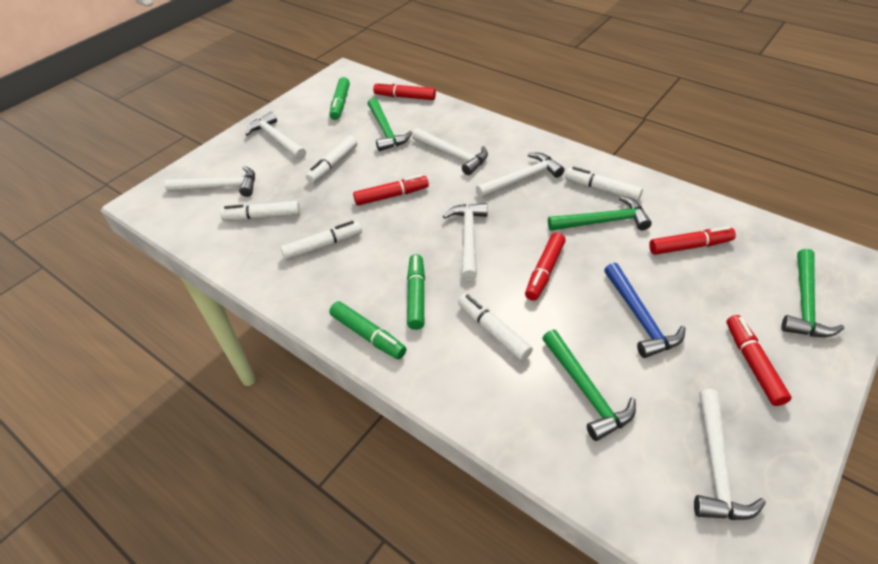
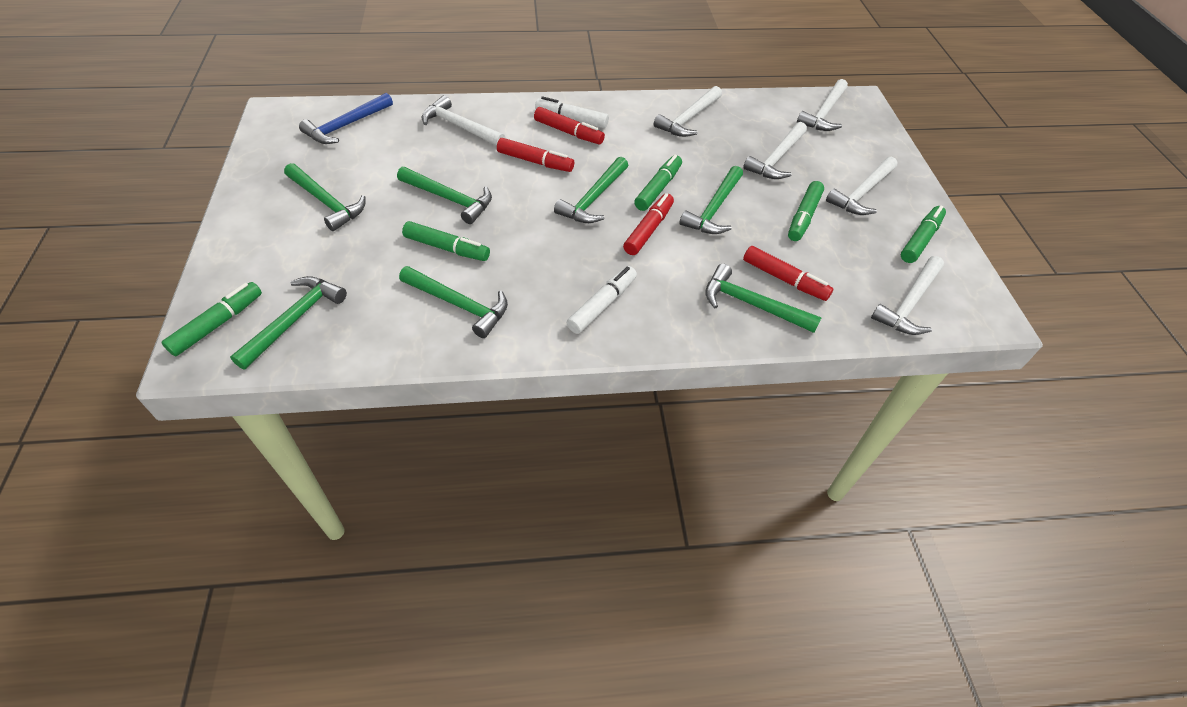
green hammer: 4 -> 7
green marker: 3 -> 5
red marker: 5 -> 4
white marker: 5 -> 2

